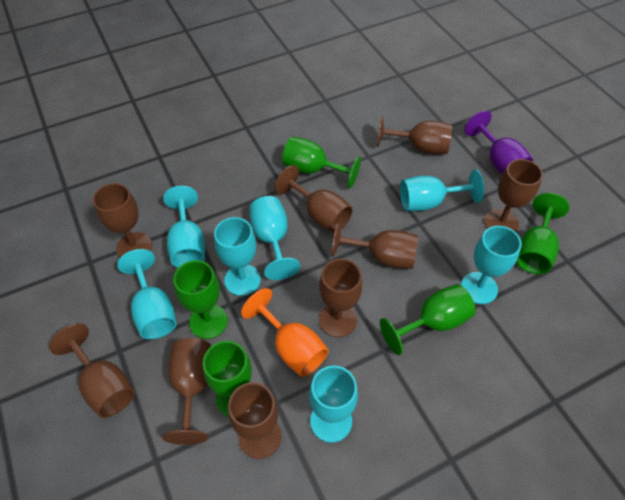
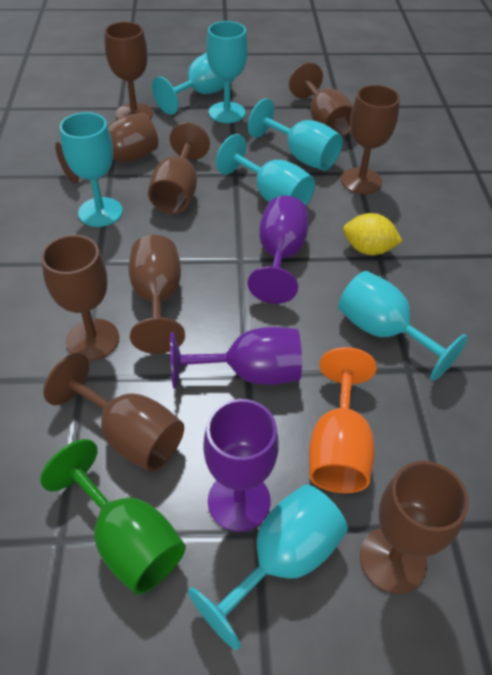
green goblet: 5 -> 1
purple goblet: 1 -> 3
yellow lemon: 0 -> 1

